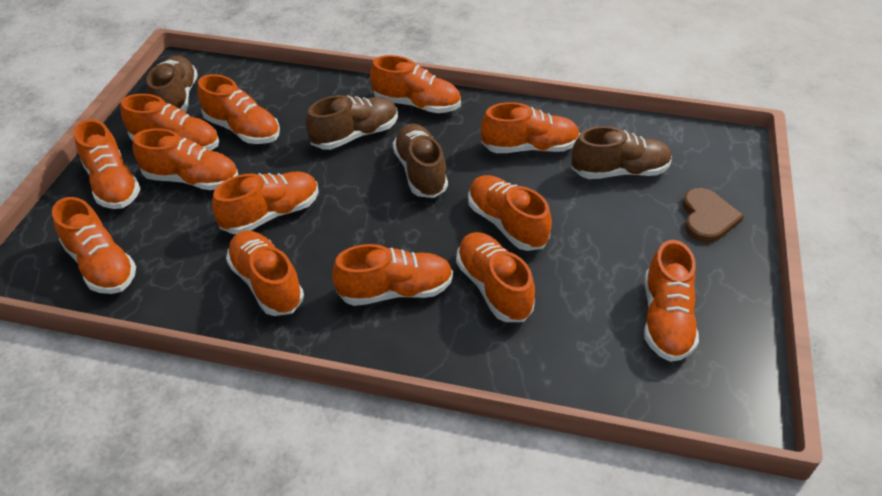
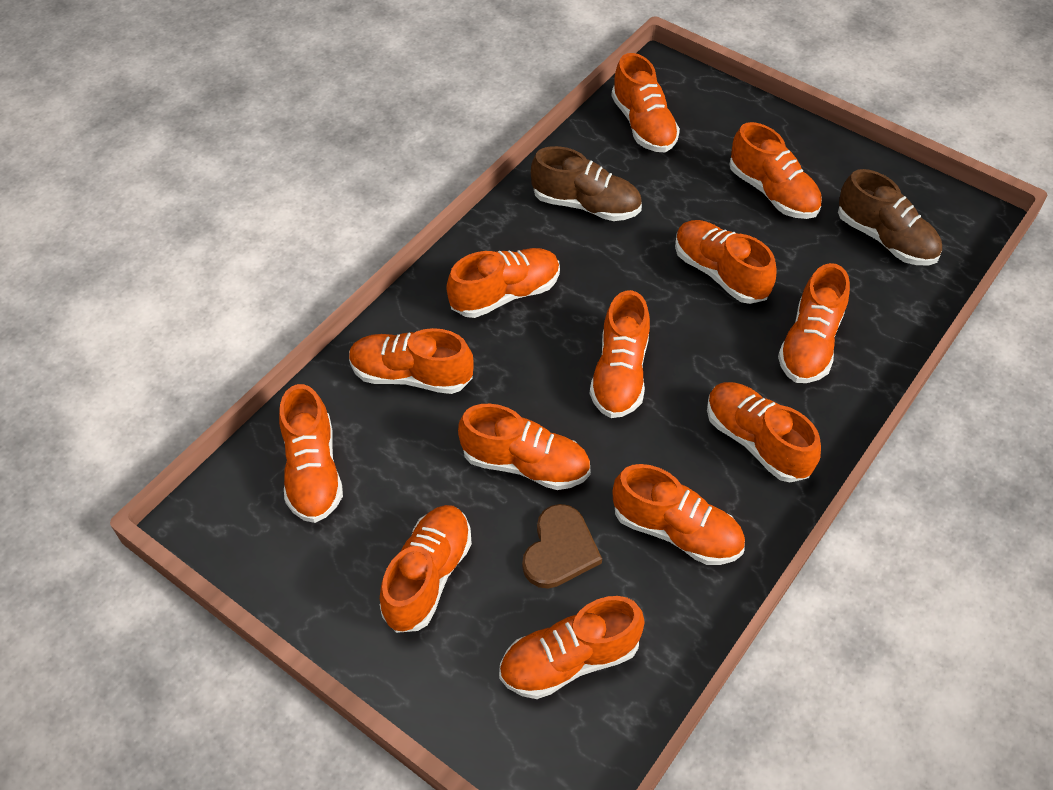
brown shoe: 4 -> 2

